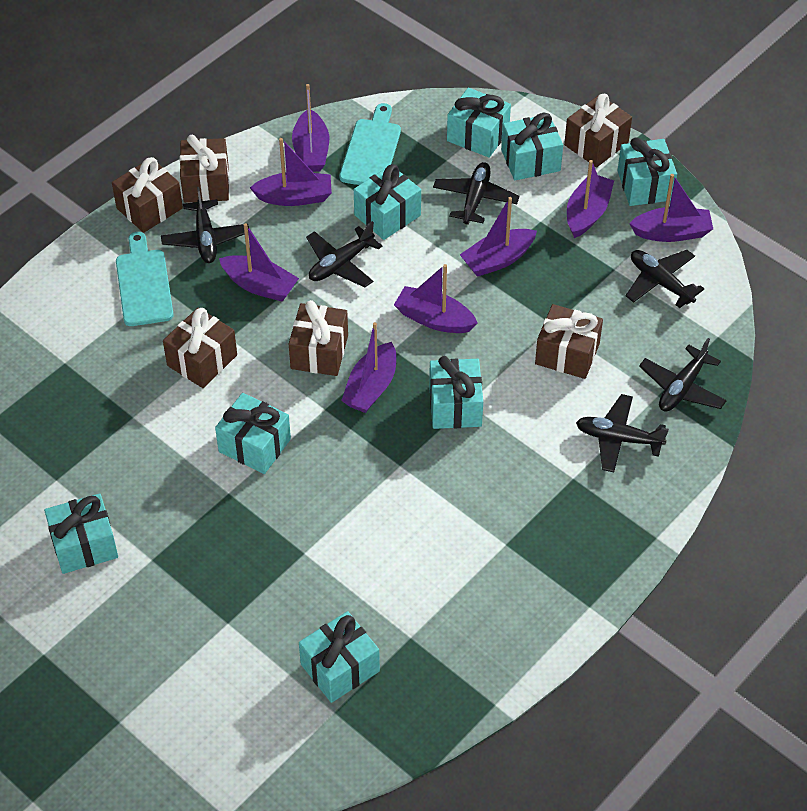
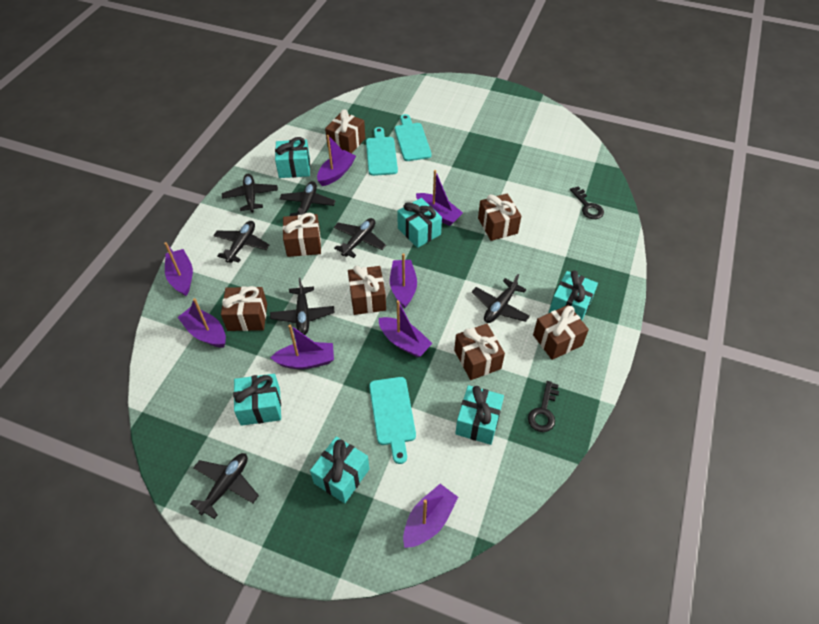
black key: 0 -> 2
black plane: 6 -> 7
brown gift: 6 -> 7
turquoise cutting board: 2 -> 3
turquoise gift: 8 -> 6

